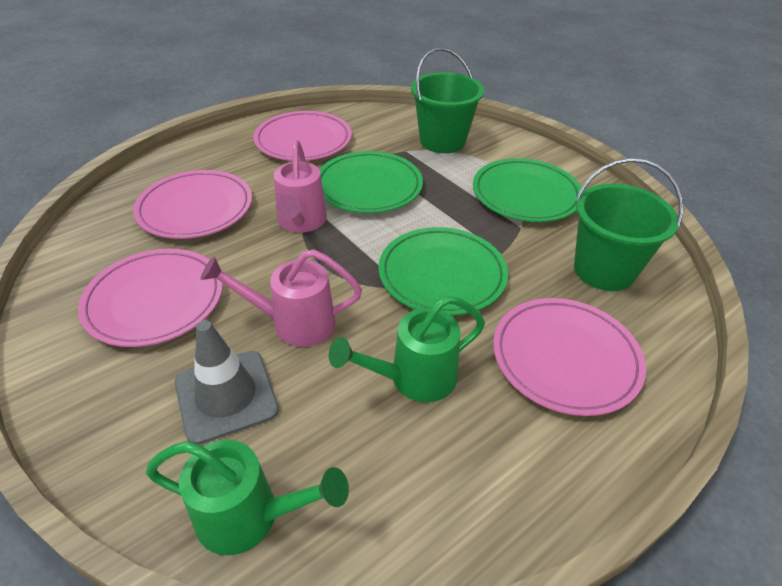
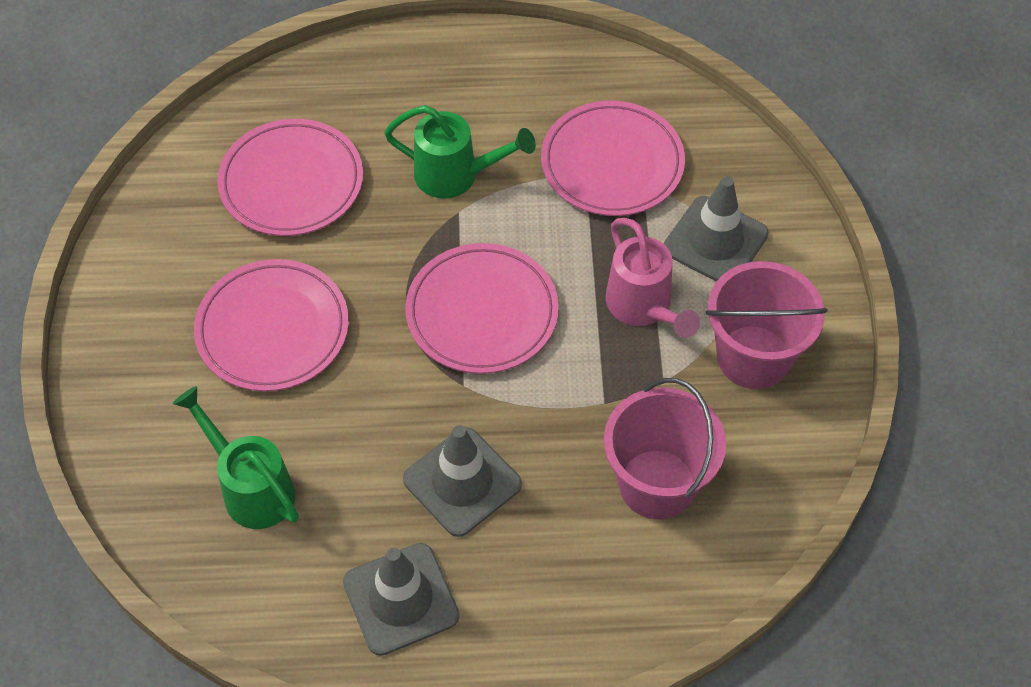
green bucket: 2 -> 0
green plate: 3 -> 0
grey traffic cone: 1 -> 3
pink bucket: 0 -> 2
pink watering can: 2 -> 1

